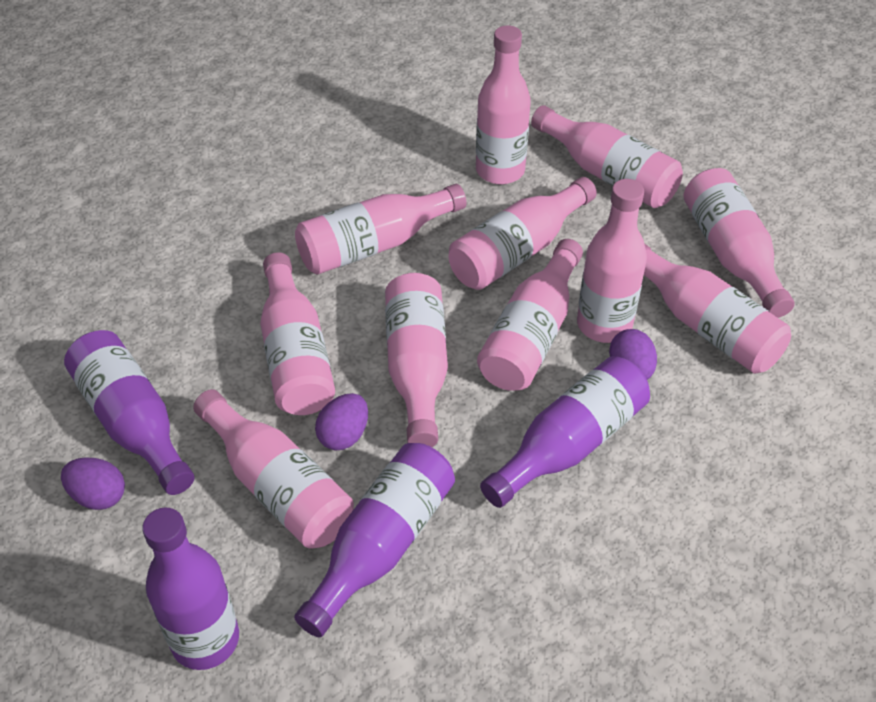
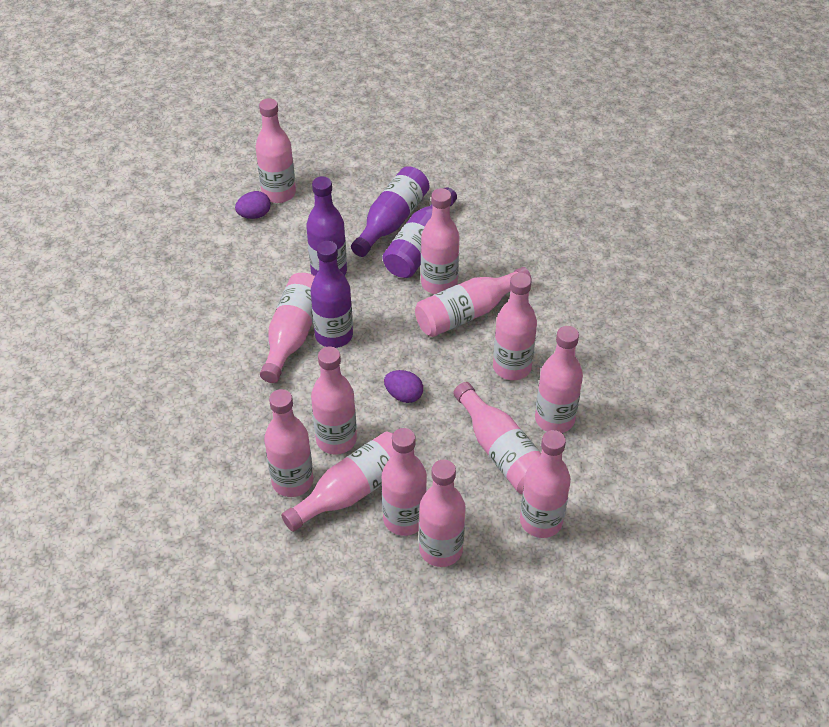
pink bottle: 11 -> 13
purple egg: 3 -> 2

